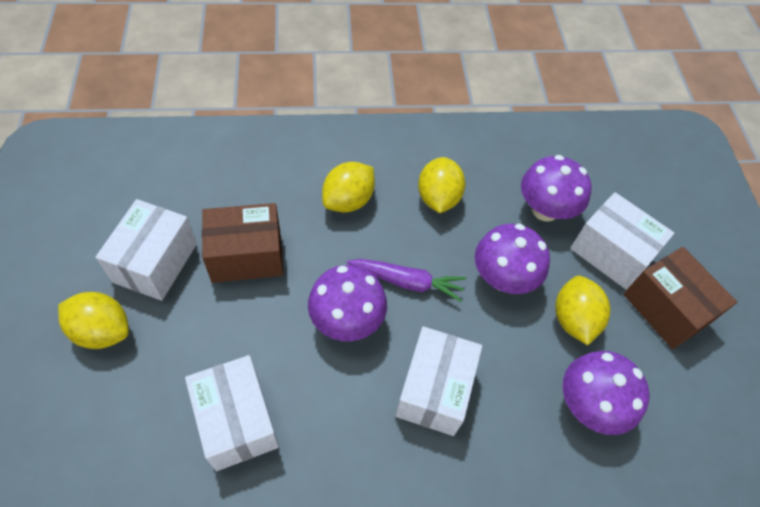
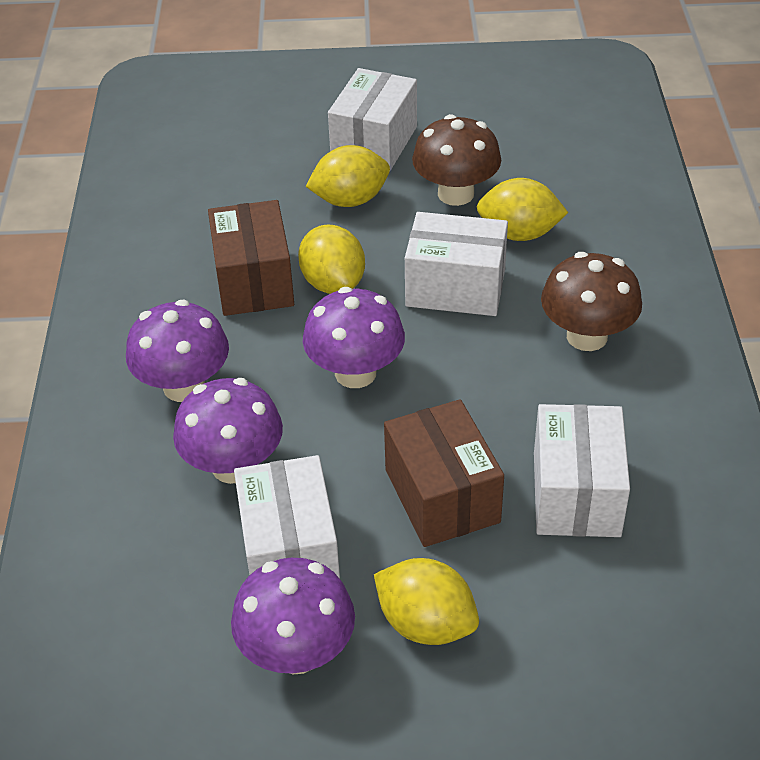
brown mushroom: 0 -> 2
purple carrot: 1 -> 0

